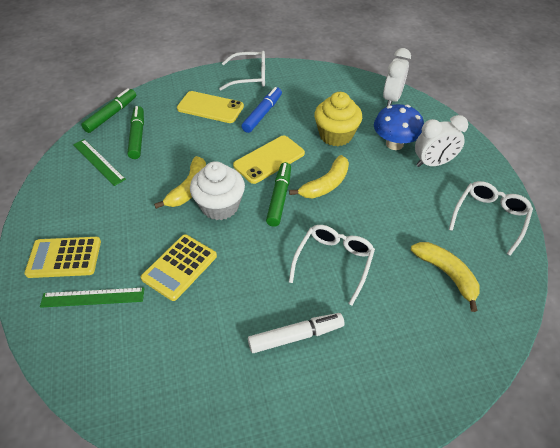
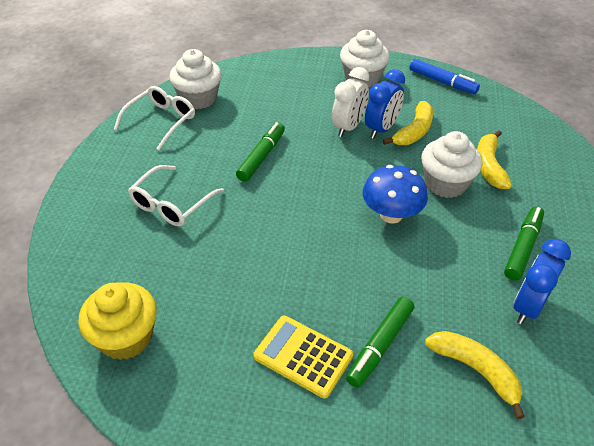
blue clock: 0 -> 2
green ruler: 2 -> 0
white clock: 2 -> 1
white cupcake: 1 -> 3
white glasses: 3 -> 2
white marker: 1 -> 0
yellow calculator: 2 -> 1
yellow phone: 2 -> 0

